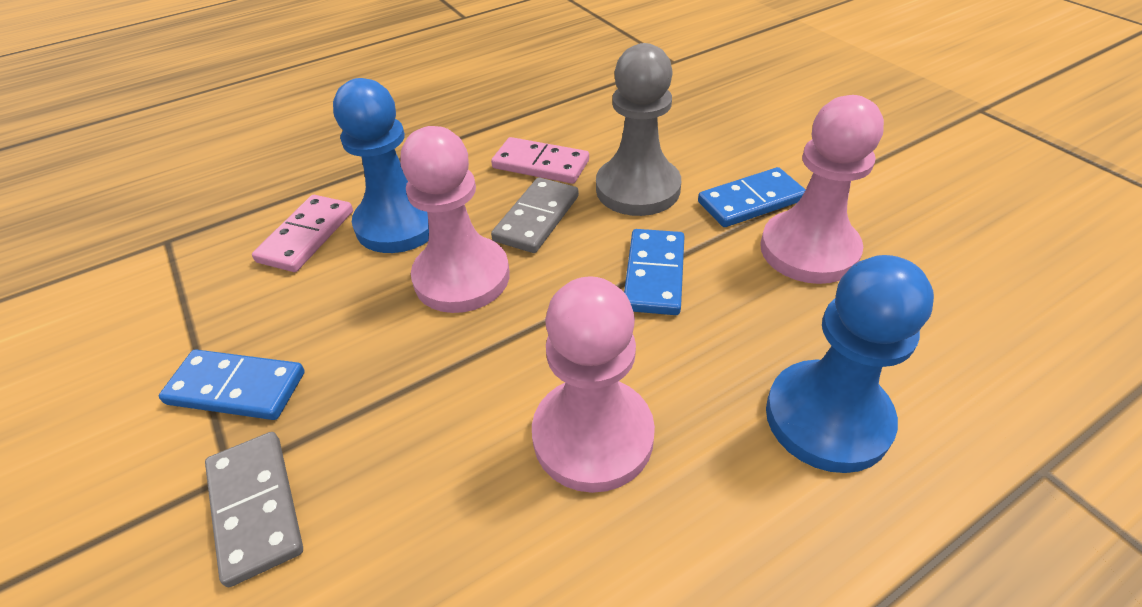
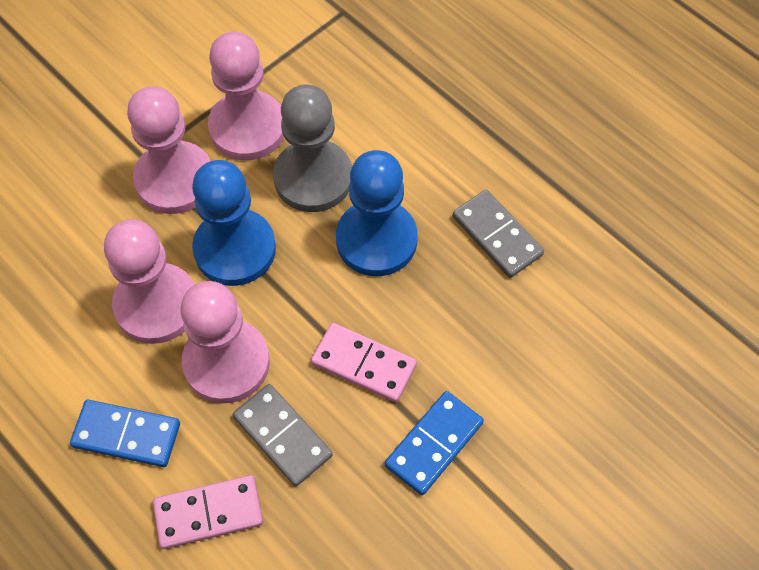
blue domino: 3 -> 2
pink pawn: 3 -> 4

